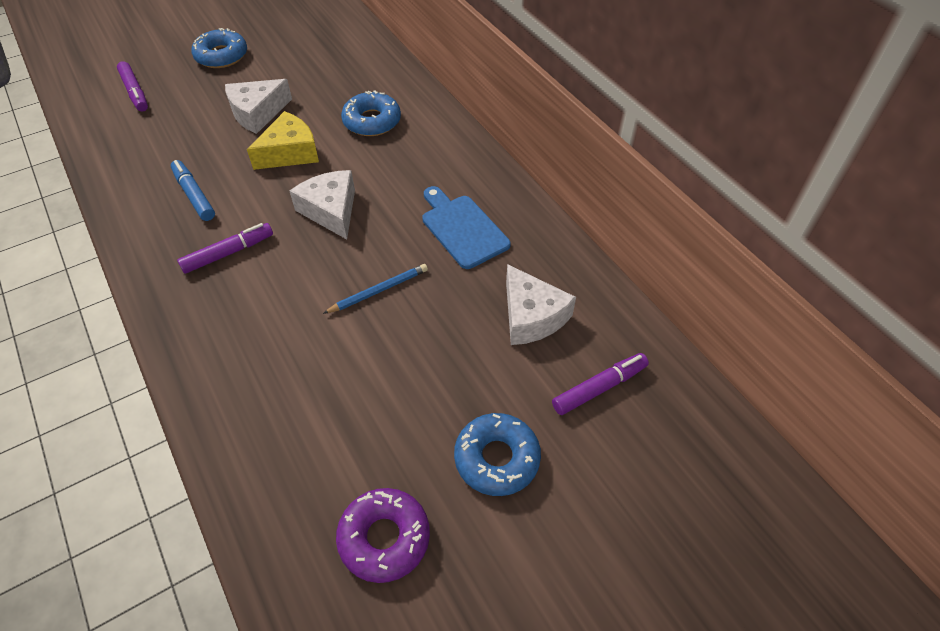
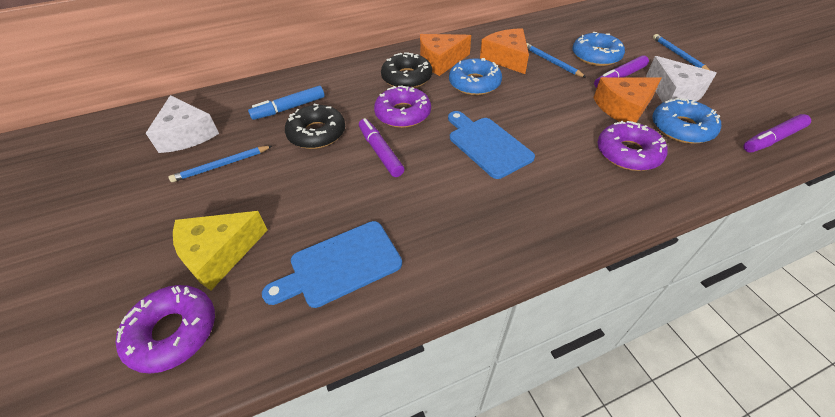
black donut: 0 -> 2
blue cutting board: 1 -> 2
blue pencil: 1 -> 3
orange cheese: 0 -> 3
purple donut: 1 -> 3
white cheese: 3 -> 2

